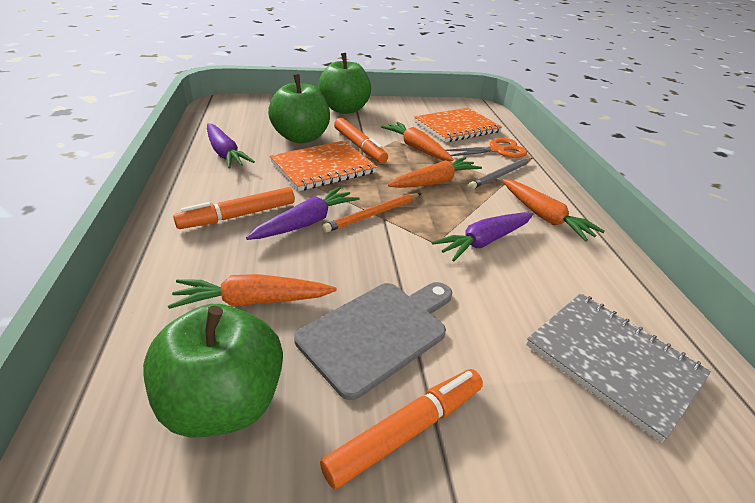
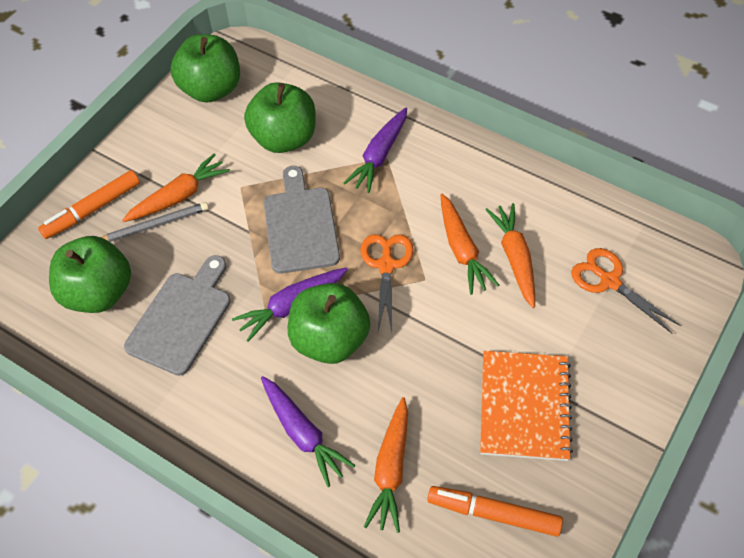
green apple: 3 -> 4
grey cutting board: 1 -> 2
grey notebook: 1 -> 0
orange marker: 3 -> 2
orange notebook: 2 -> 1
orange pencil: 1 -> 0
orange scissors: 1 -> 2

